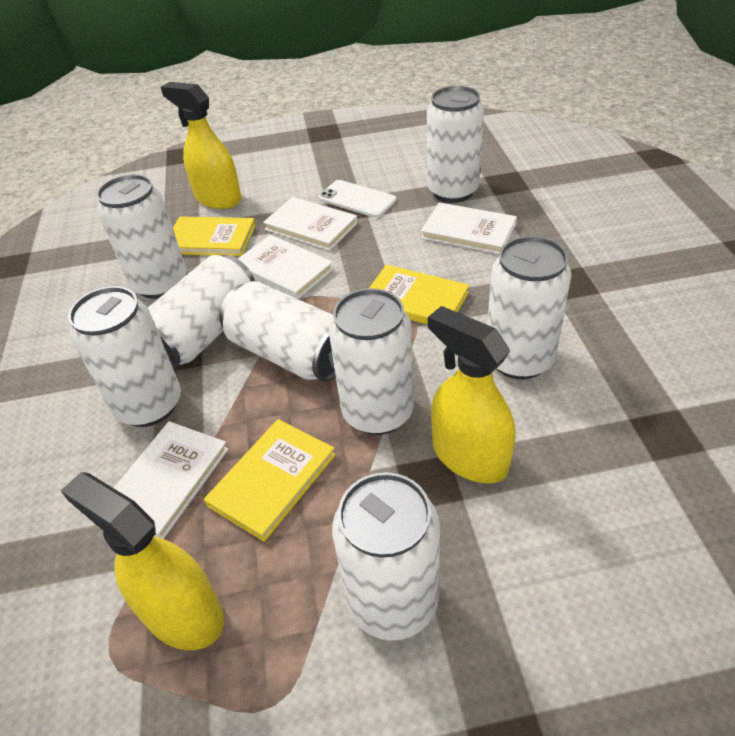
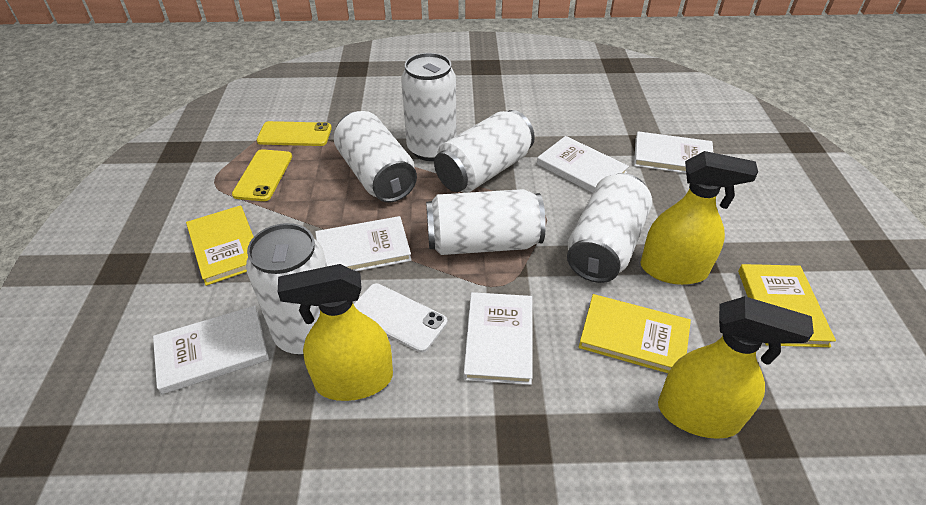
white book: 4 -> 5
white can: 8 -> 6
yellow phone: 0 -> 2

